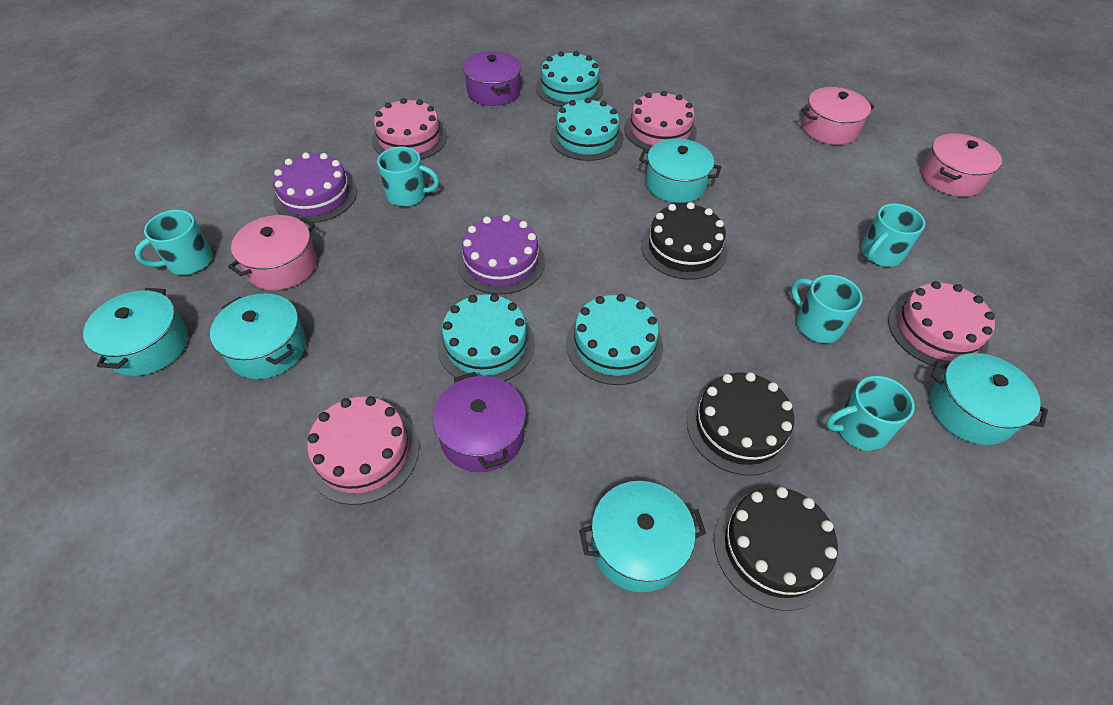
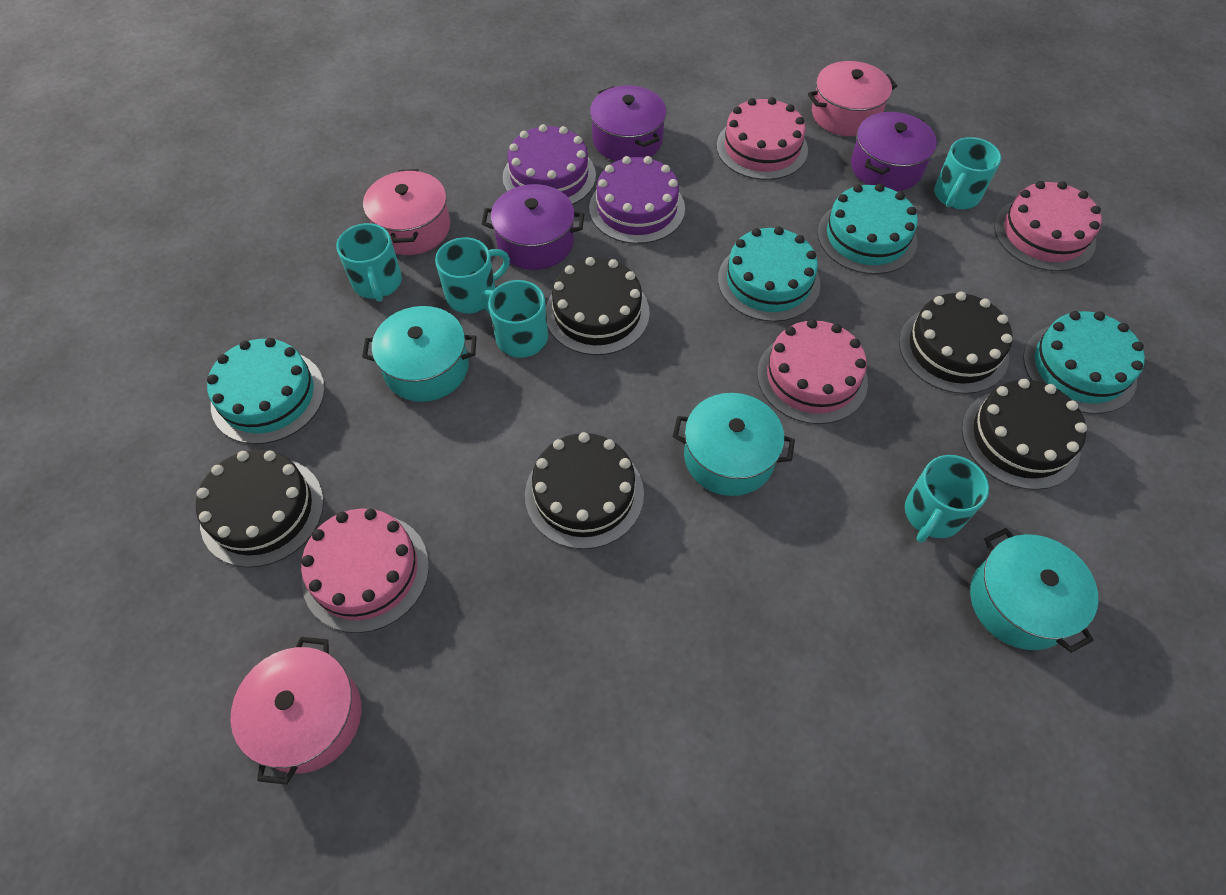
black cake: 3 -> 5
purple pot: 2 -> 3
turquoise pot: 5 -> 3

